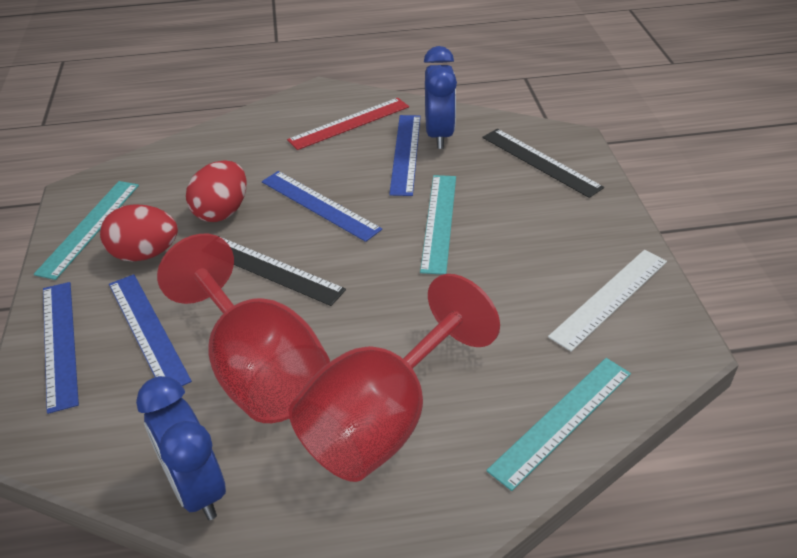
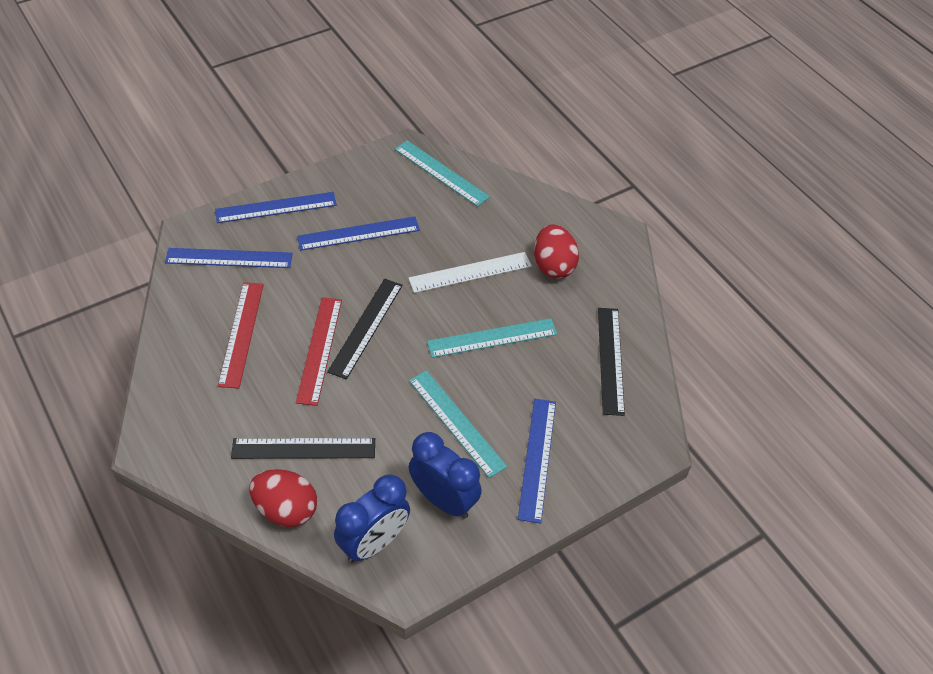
black ruler: 2 -> 3
red goblet: 2 -> 0
red ruler: 1 -> 2

